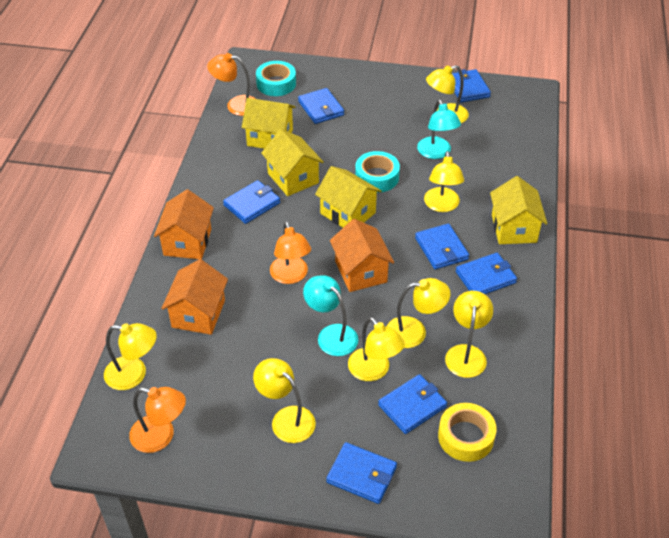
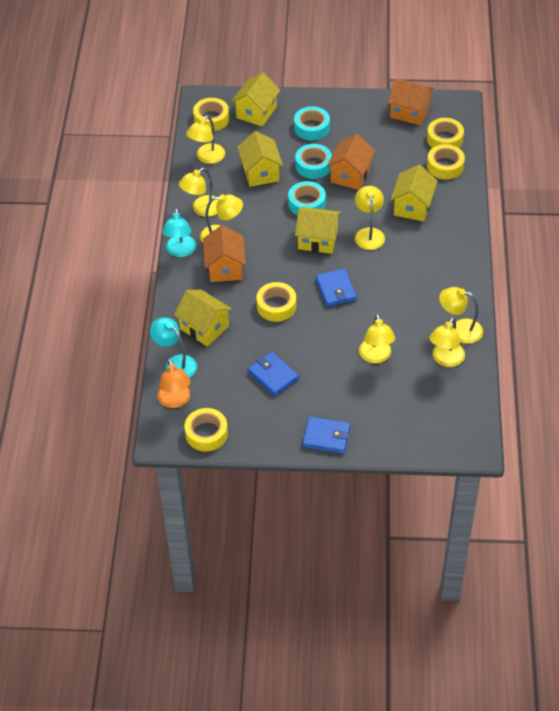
blue wallet: 7 -> 3
orange lamp: 3 -> 1
turquoise tape: 2 -> 3
yellow house: 4 -> 5
yellow tape: 1 -> 5

